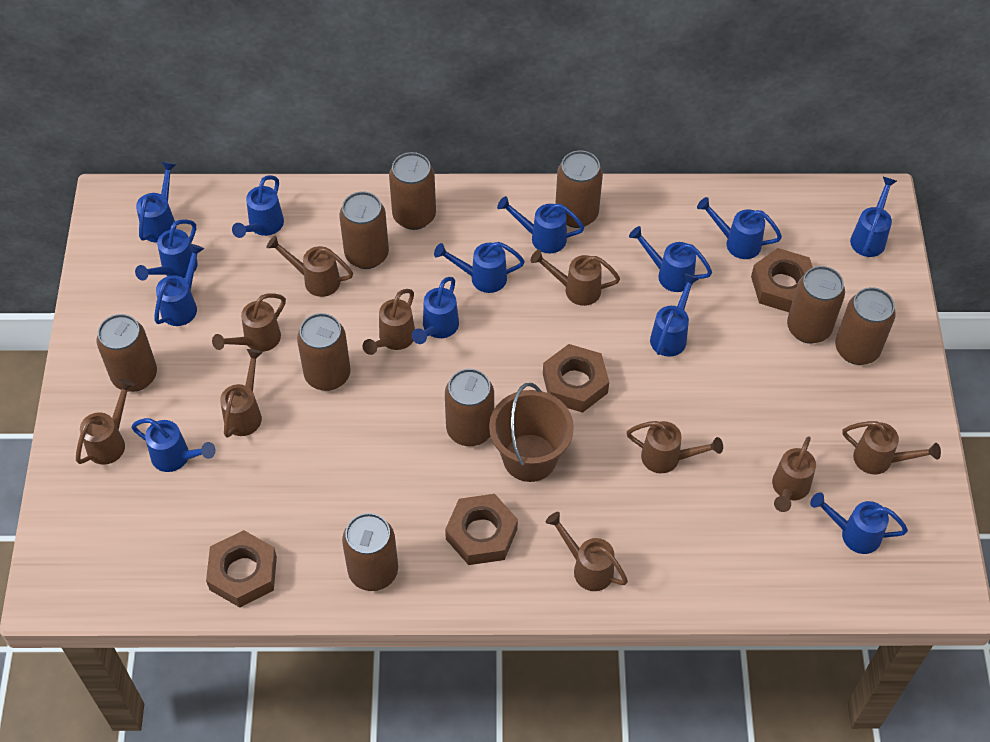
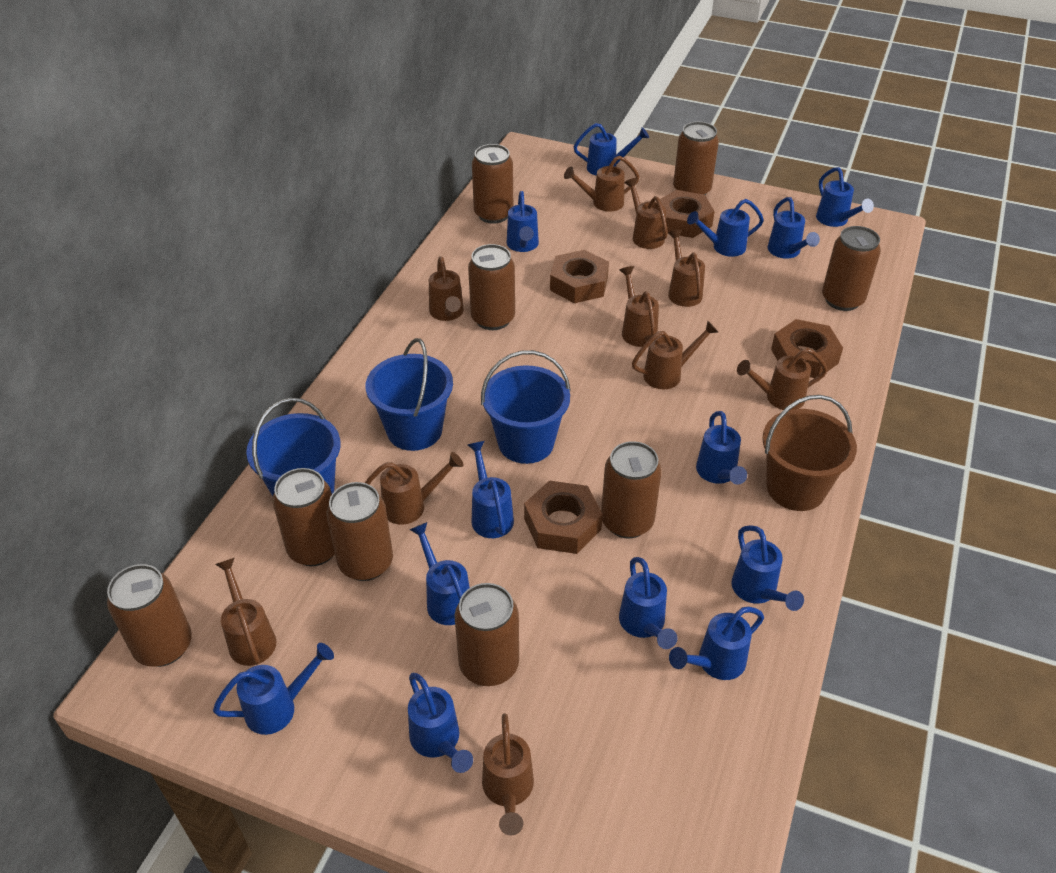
blue bucket: 0 -> 3

